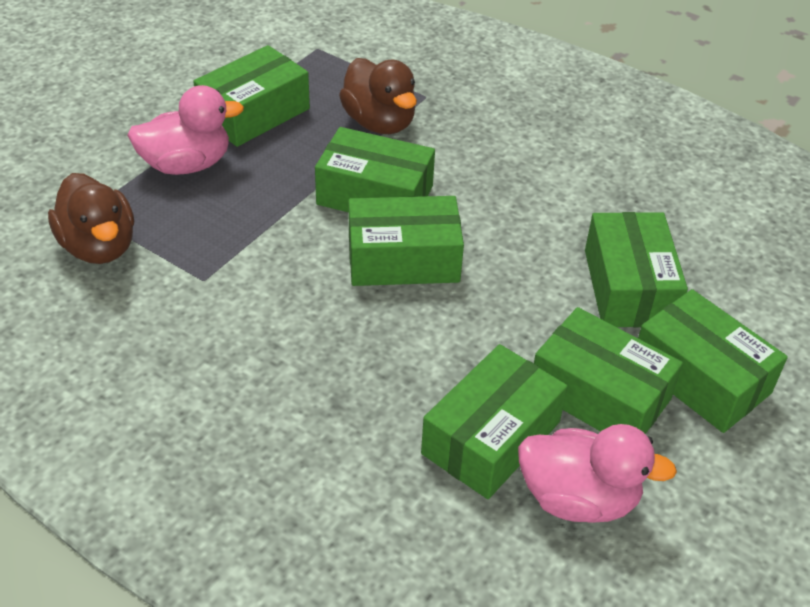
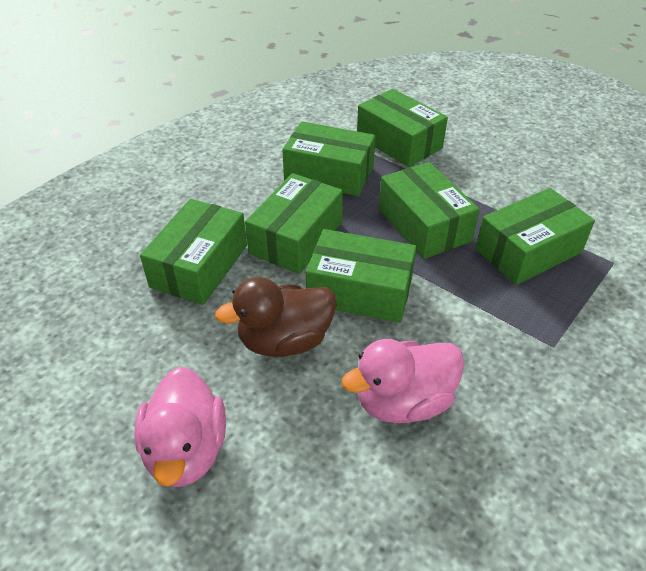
brown duck: 2 -> 1

